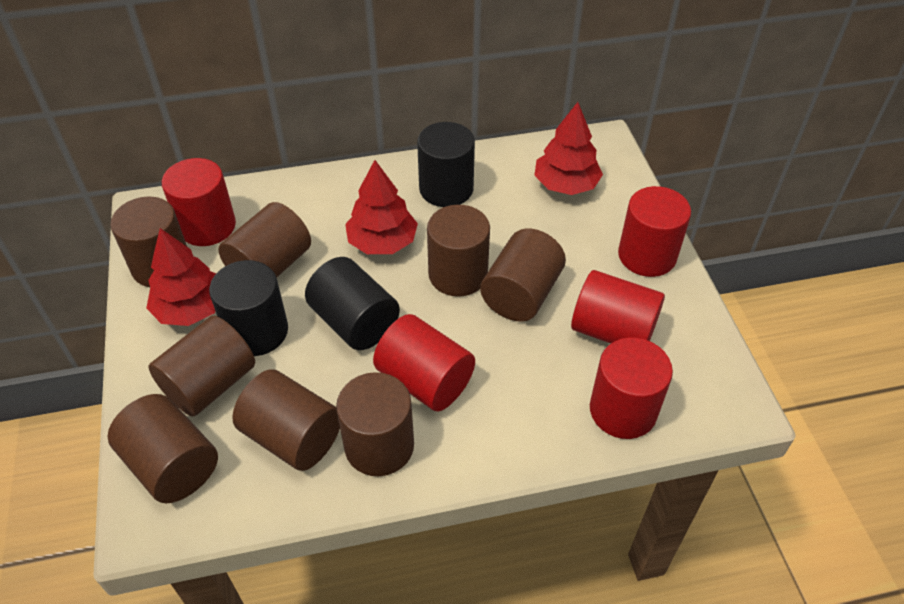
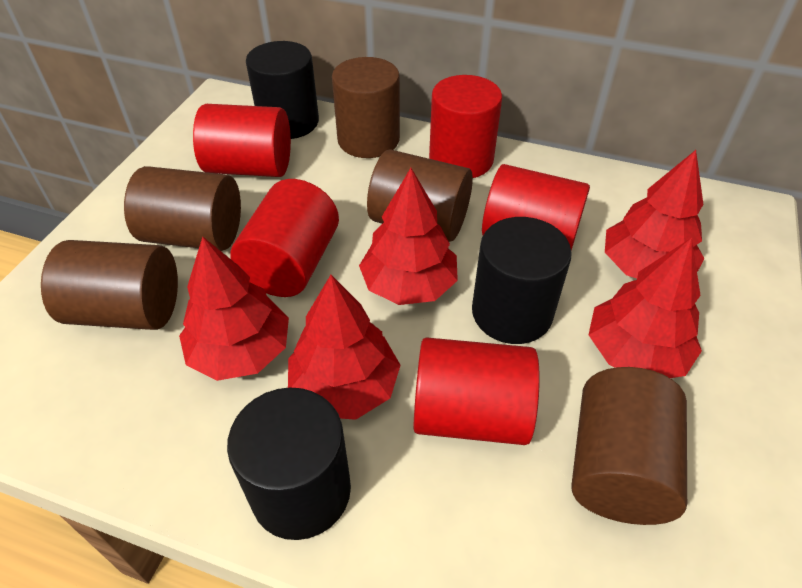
brown cylinder: 8 -> 5
red tree: 3 -> 5

